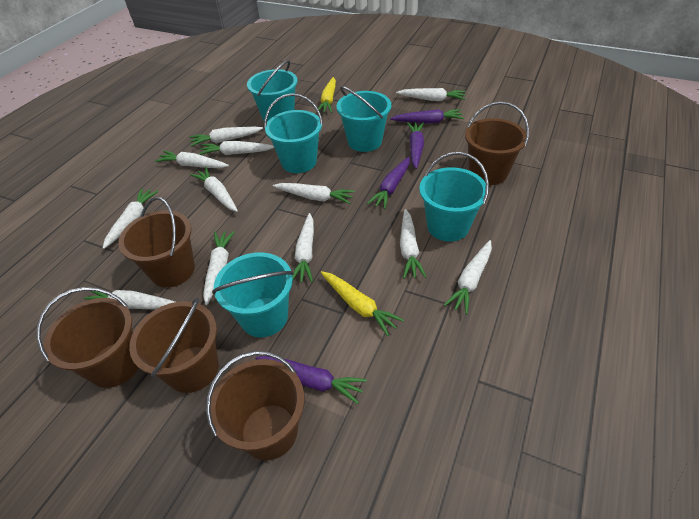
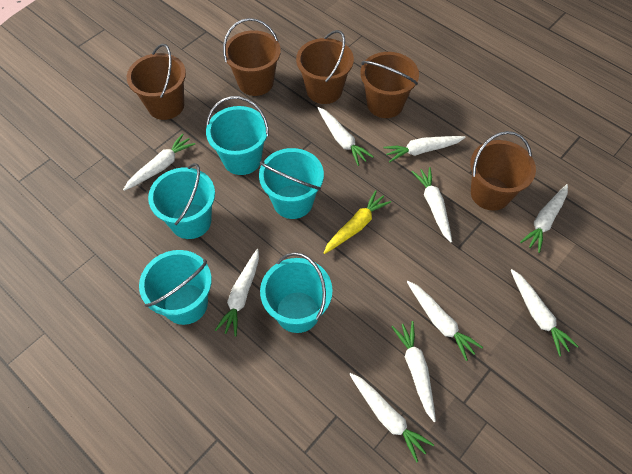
purple carrot: 4 -> 0
white carrot: 12 -> 10
yellow carrot: 2 -> 1

